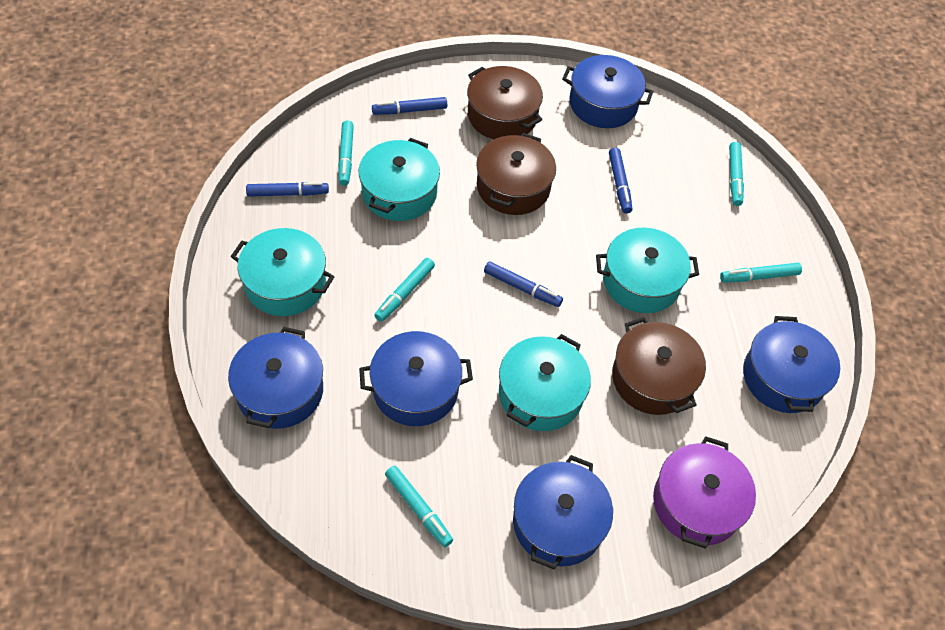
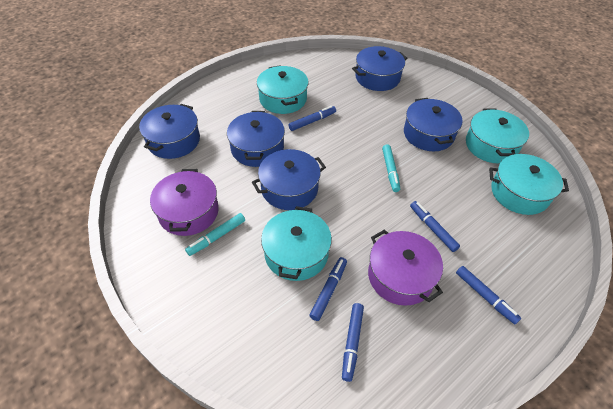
blue marker: 4 -> 5
brown pot: 3 -> 0
purple pot: 1 -> 2
turquoise marker: 5 -> 2

